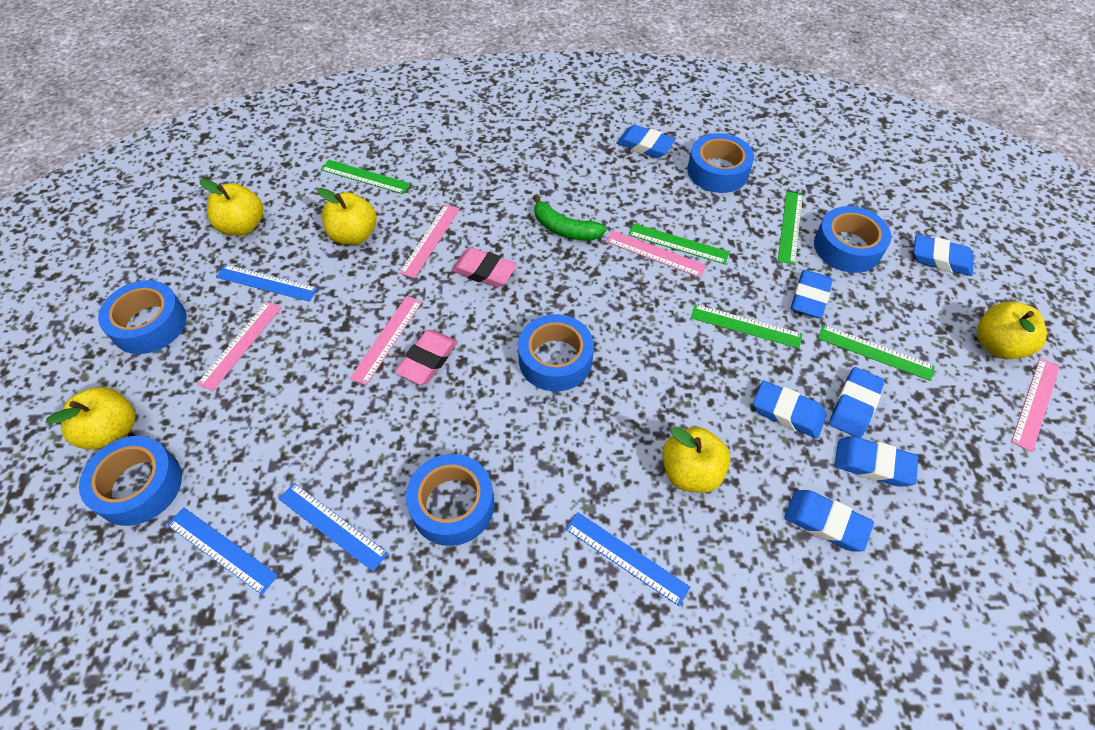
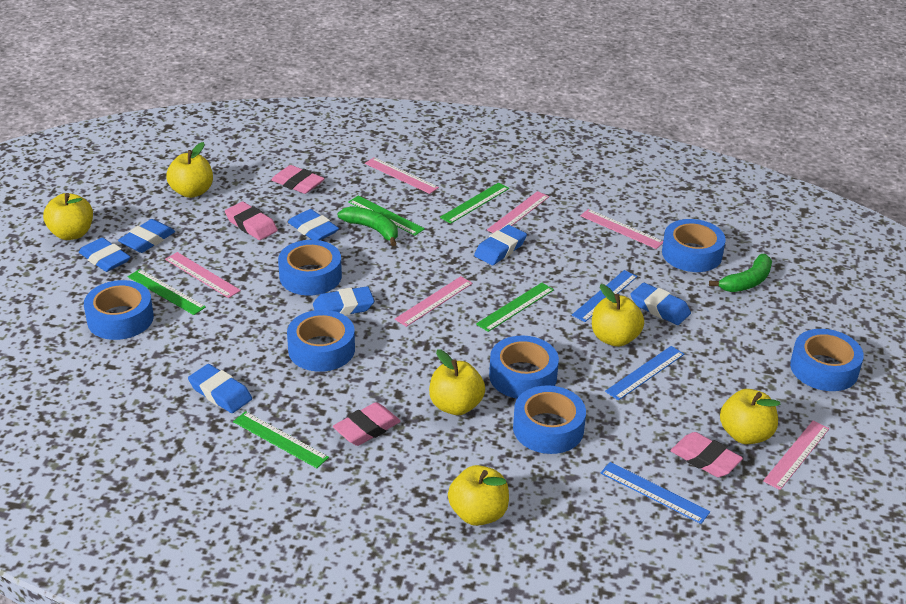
blue ruler: 4 -> 3
blue tape: 6 -> 7
green banana: 1 -> 2
pink eraser: 2 -> 4
pink ruler: 5 -> 6
yellow apple: 5 -> 6

